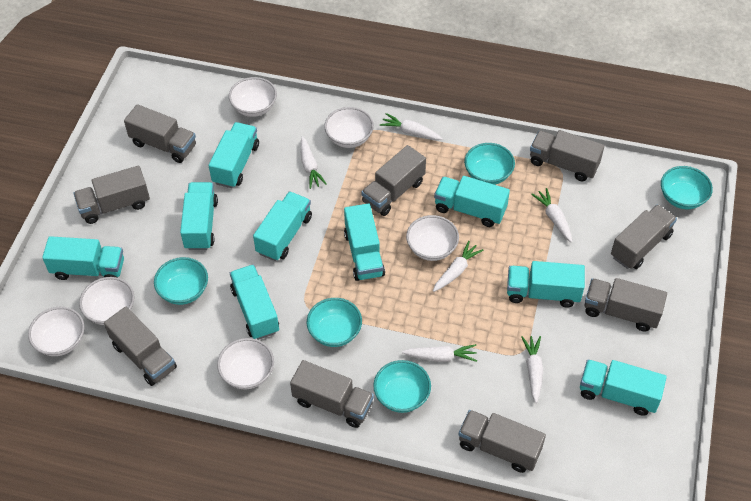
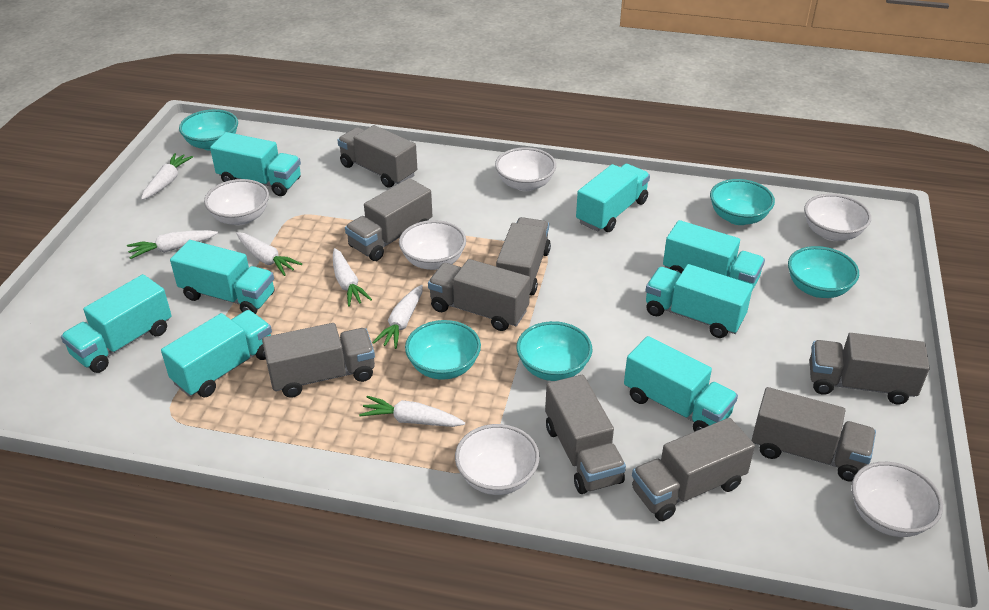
turquoise truck: 9 -> 8

